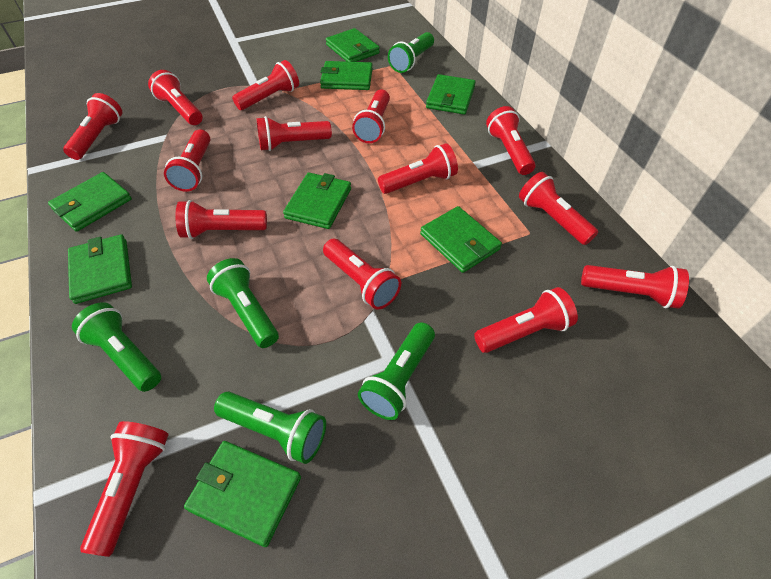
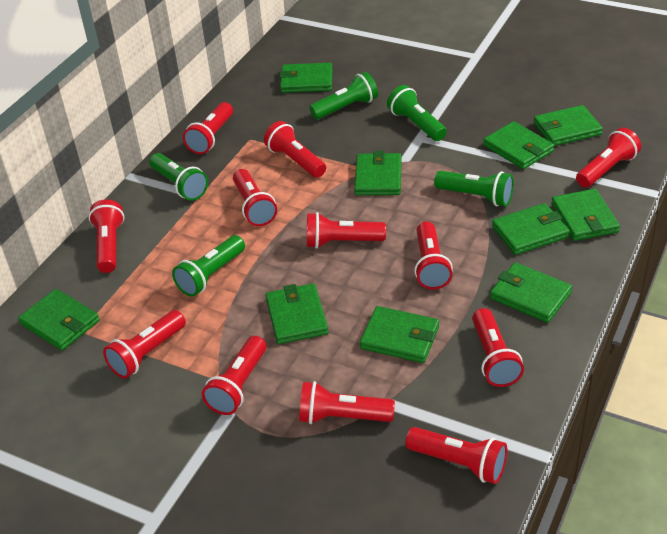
green wallet: 8 -> 10
red flashlight: 14 -> 12

